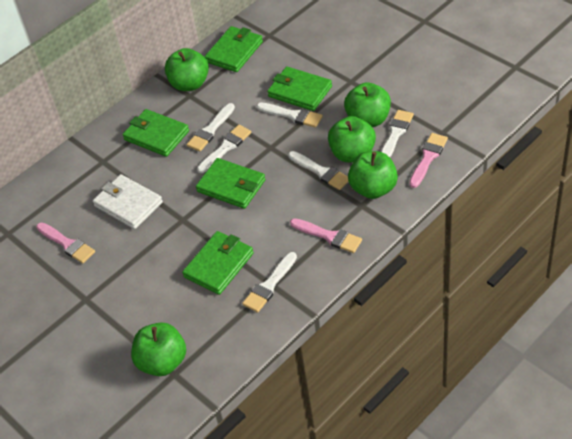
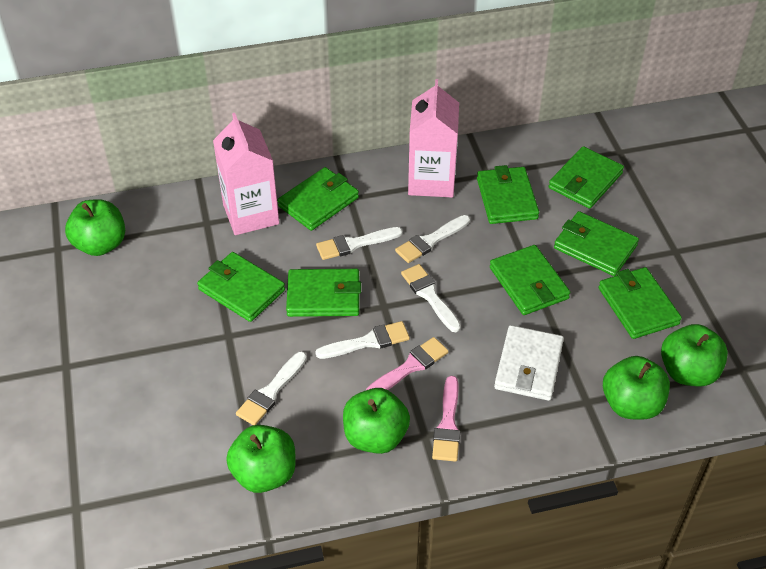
green wallet: 5 -> 8
pink brush: 3 -> 2
pink carton: 0 -> 2
white brush: 6 -> 5

